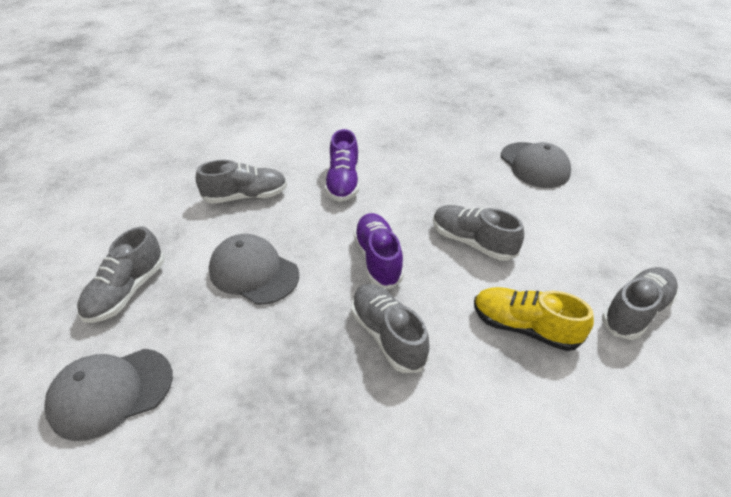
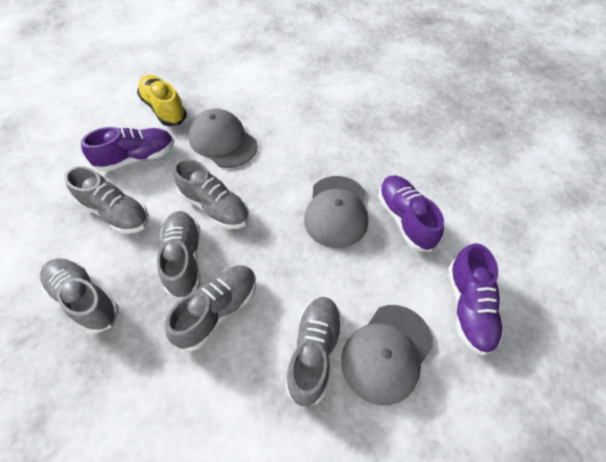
grey shoe: 5 -> 6
purple shoe: 2 -> 3

